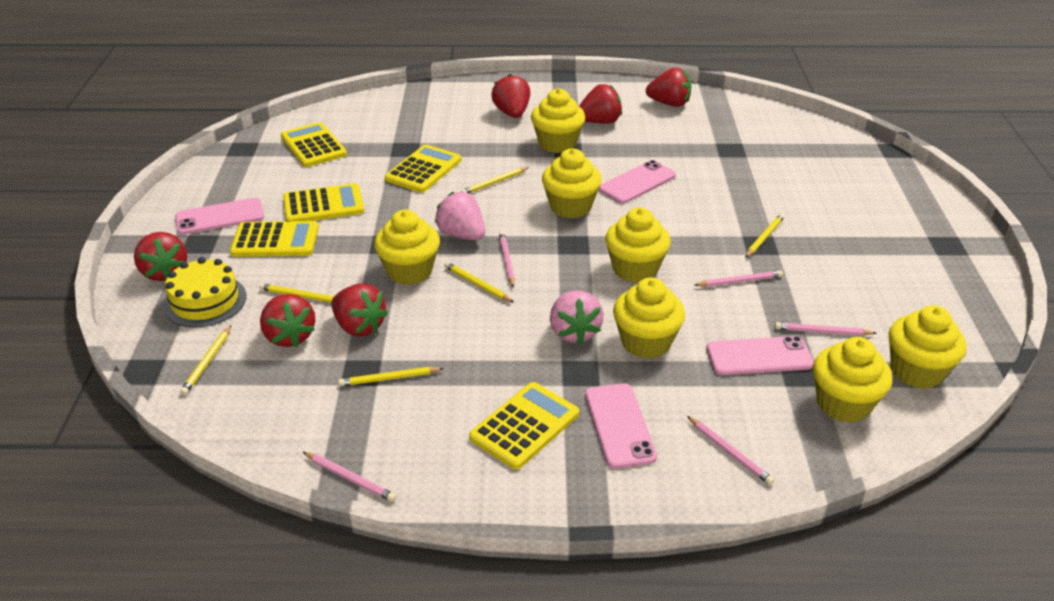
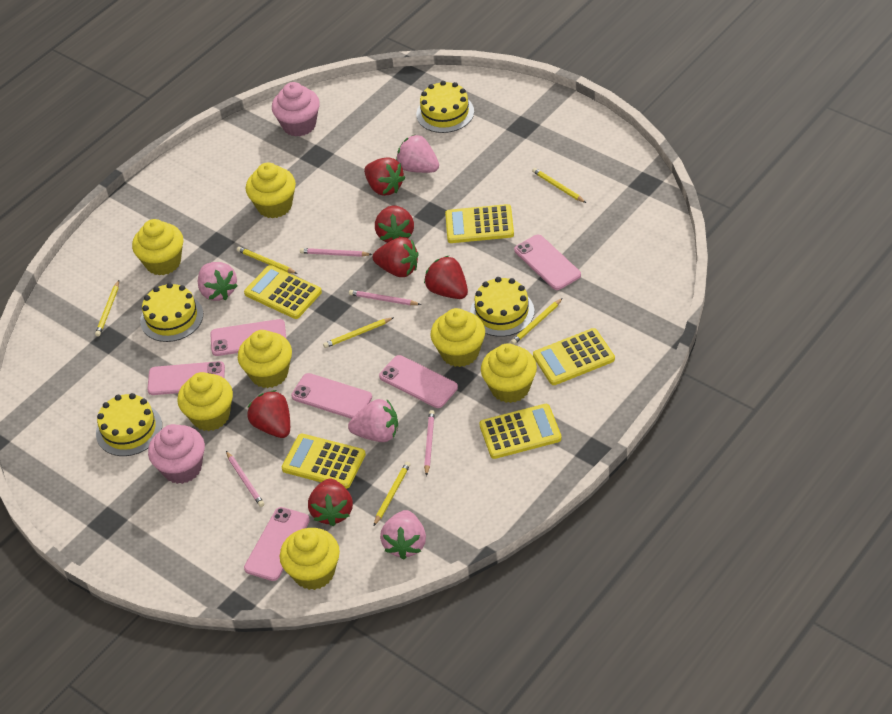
pink cupcake: 0 -> 2
pink pencil: 5 -> 4
pink phone: 4 -> 6
pink strawberry: 2 -> 4
yellow cake: 1 -> 4

